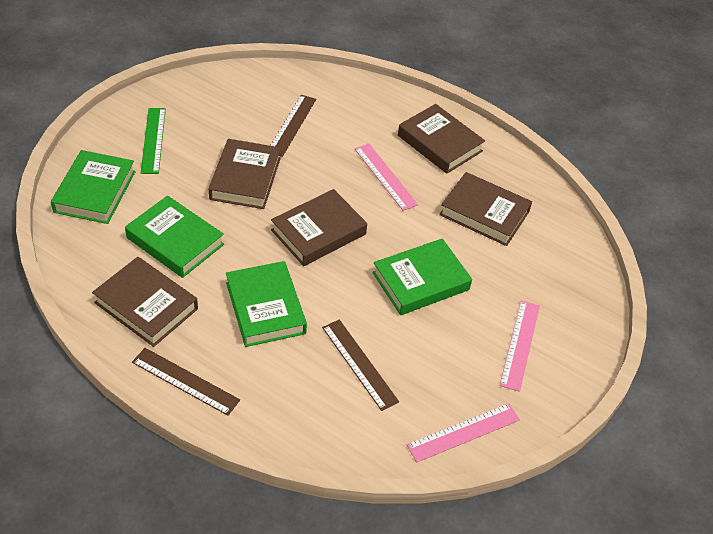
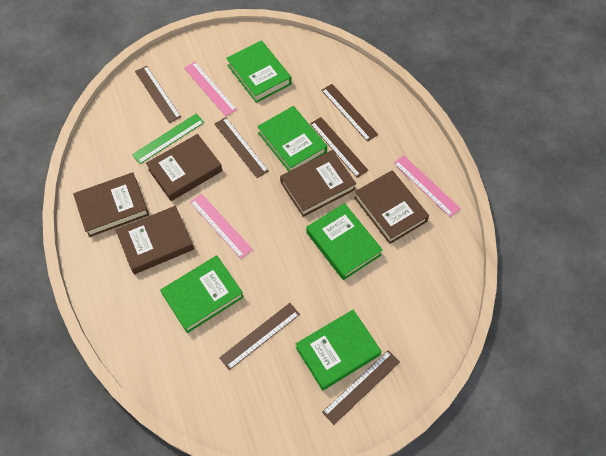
brown ruler: 3 -> 6
green book: 4 -> 5

